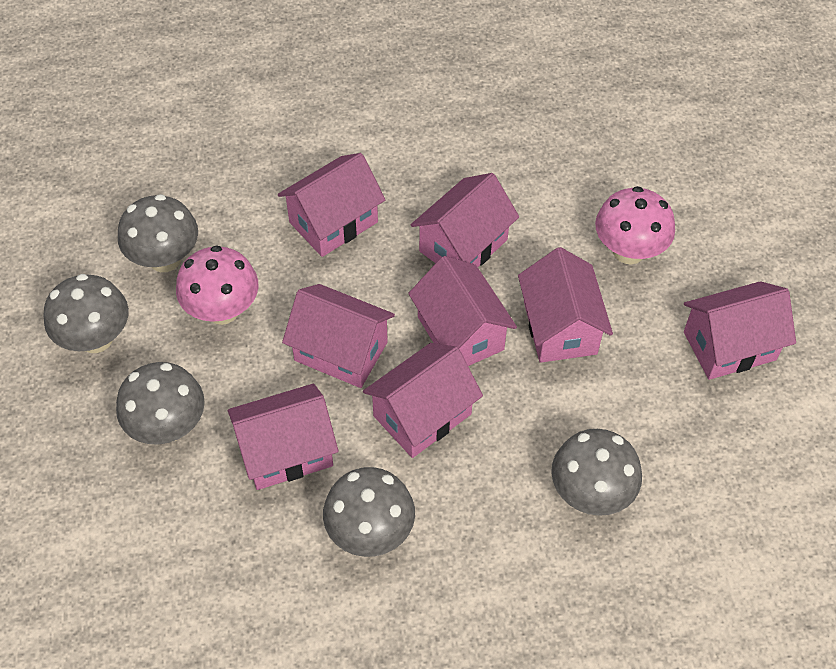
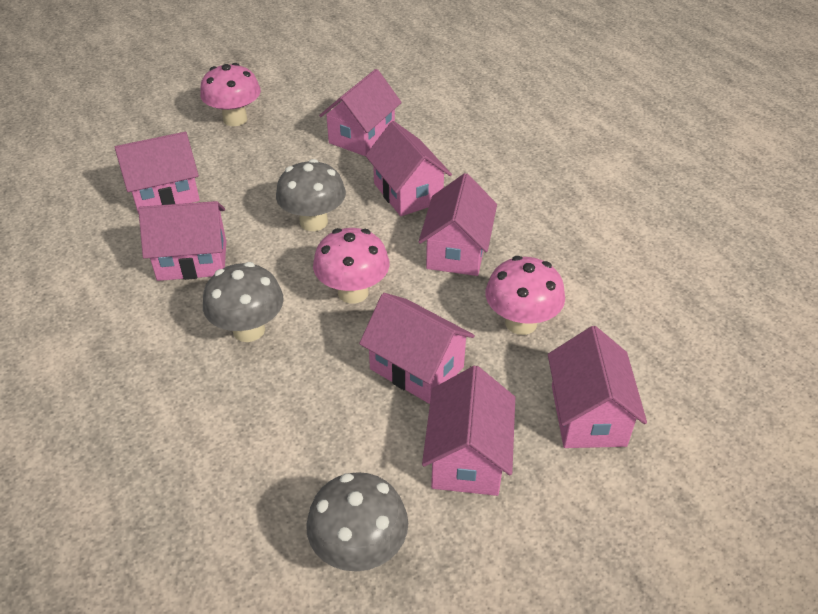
grey mushroom: 5 -> 3
pink mushroom: 2 -> 3

